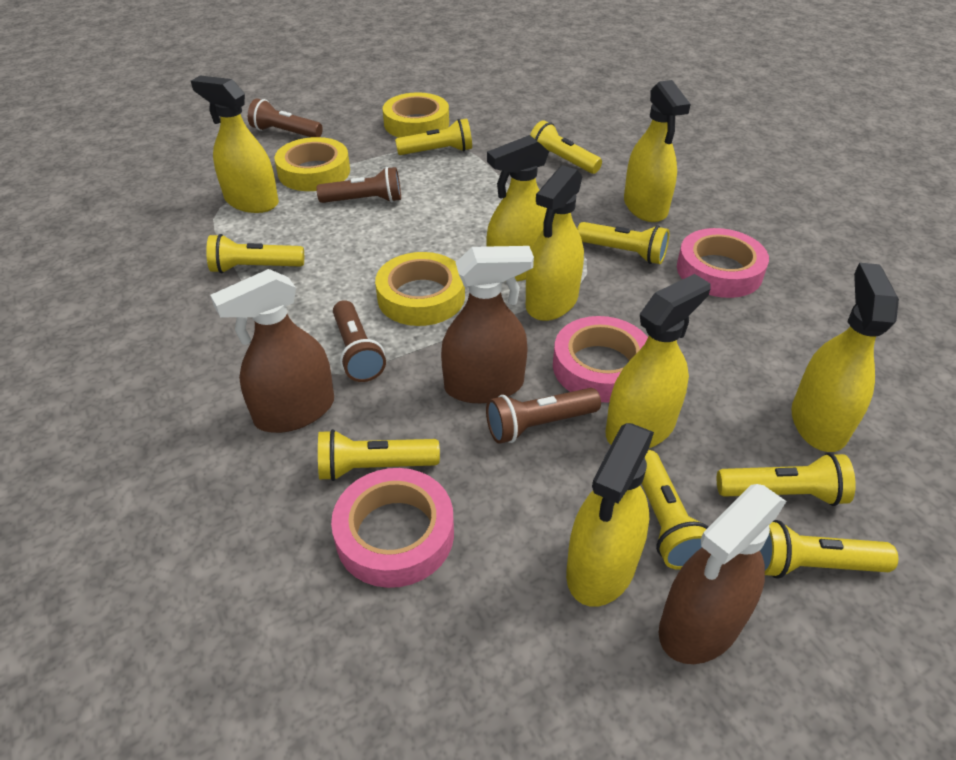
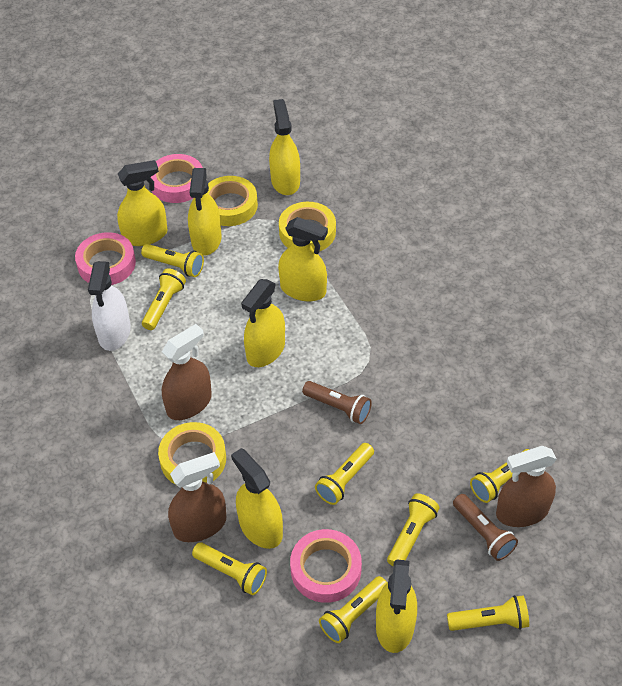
brown flashlight: 4 -> 2
white spray bottle: 0 -> 1

